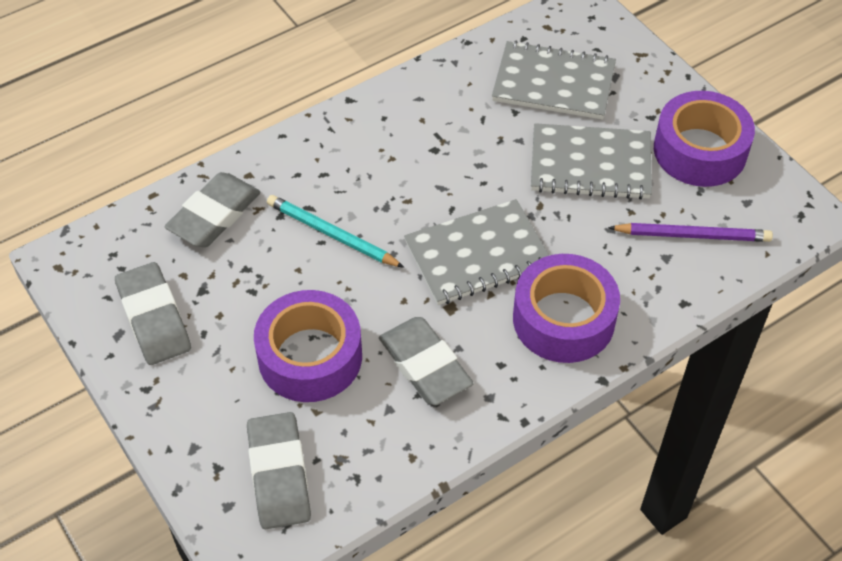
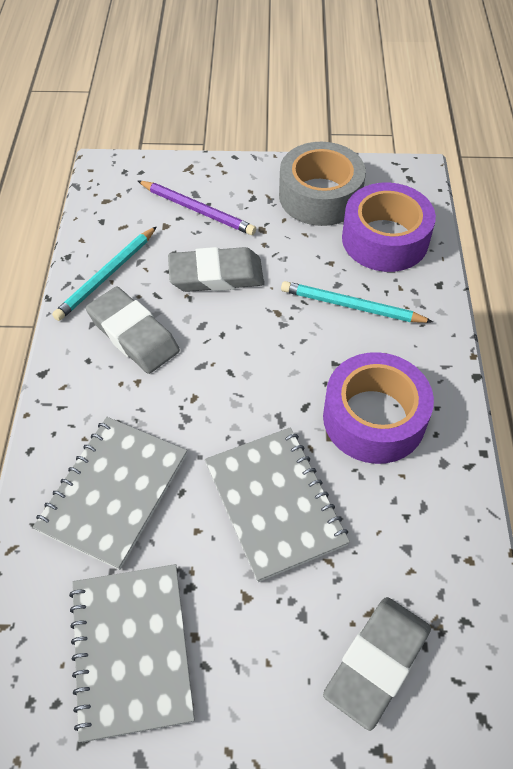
grey eraser: 4 -> 3
grey tape: 0 -> 1
purple tape: 3 -> 2
turquoise pencil: 1 -> 2

